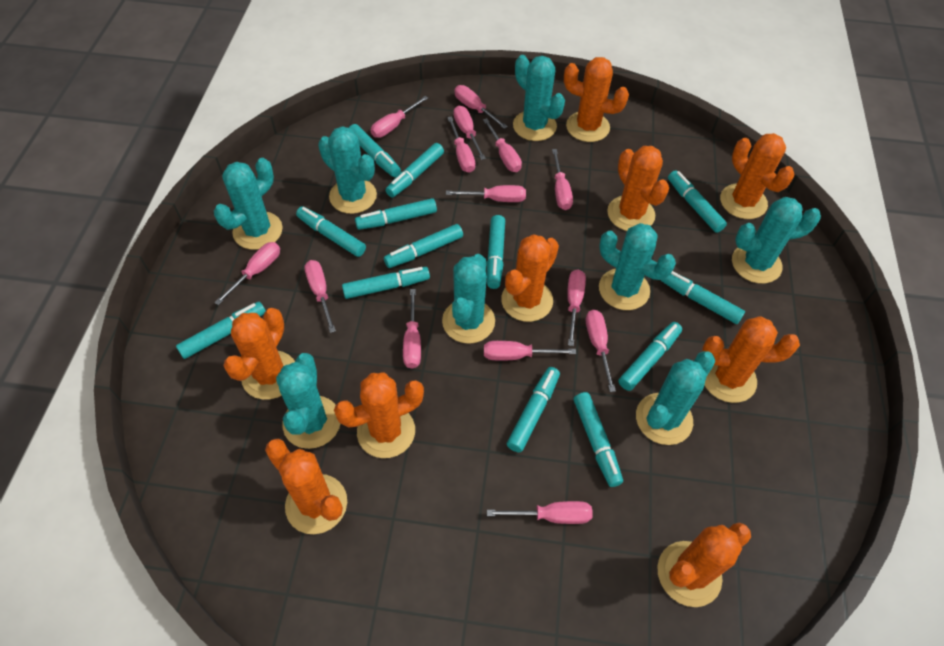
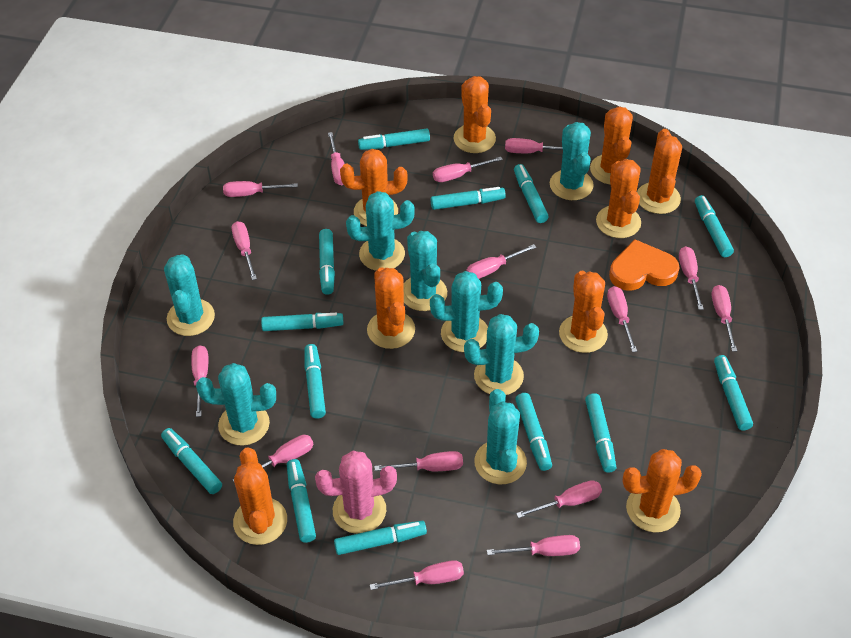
orange heart: 0 -> 1
pink cactus: 0 -> 1
pink screwdriver: 14 -> 15

